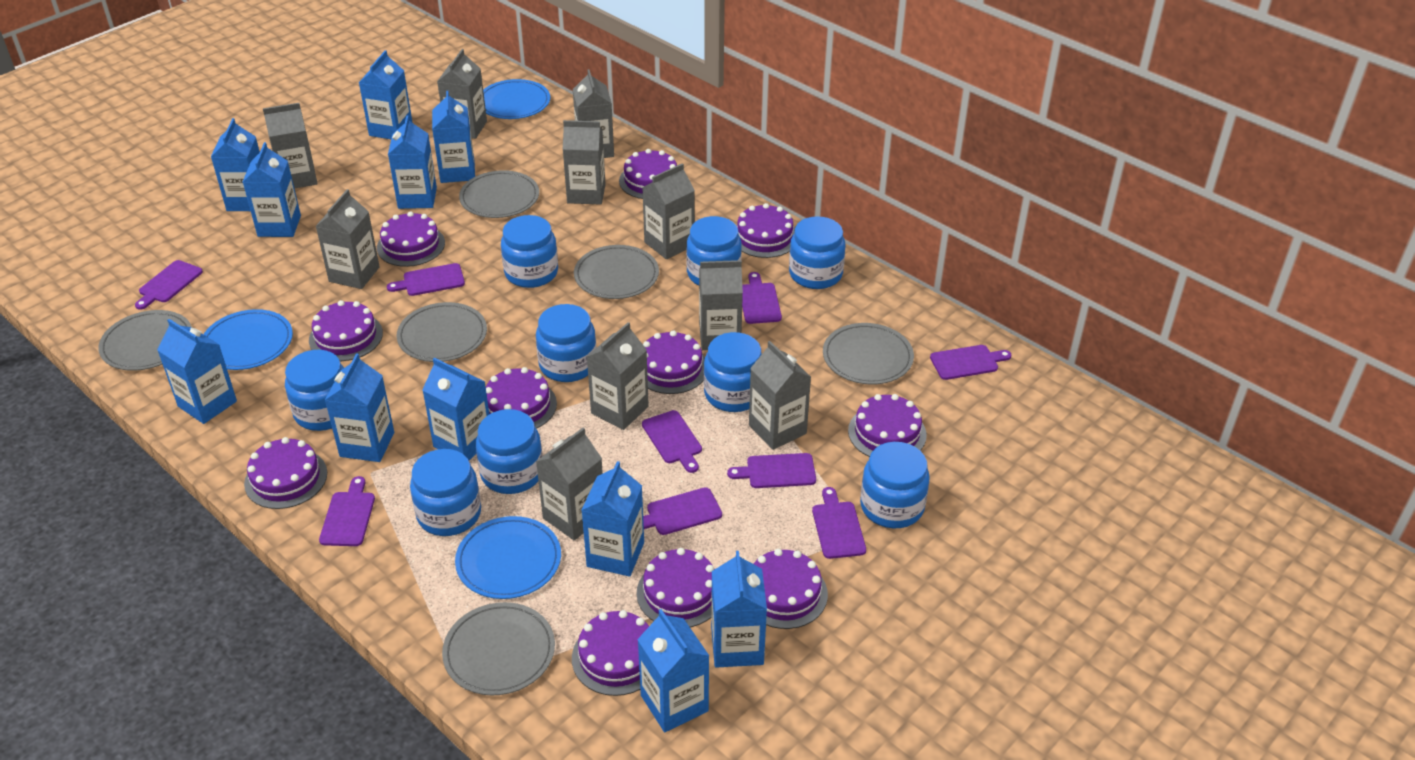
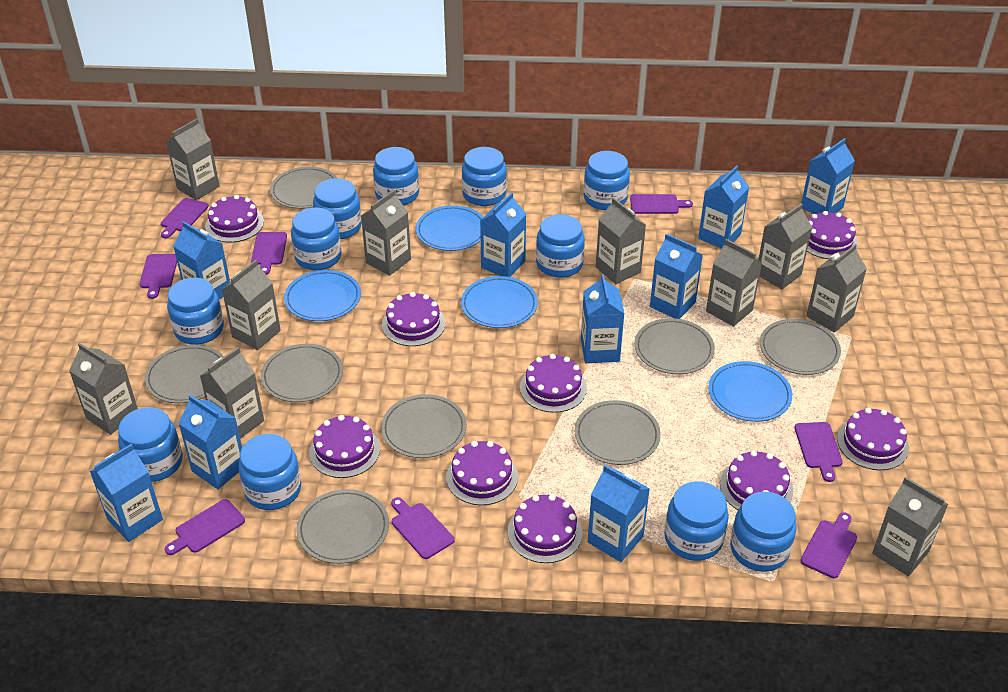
blue carton: 11 -> 9
blue jar: 9 -> 11
blue plate: 3 -> 4
grey plate: 6 -> 8
purple cake: 11 -> 9
purple cutting board: 9 -> 8

